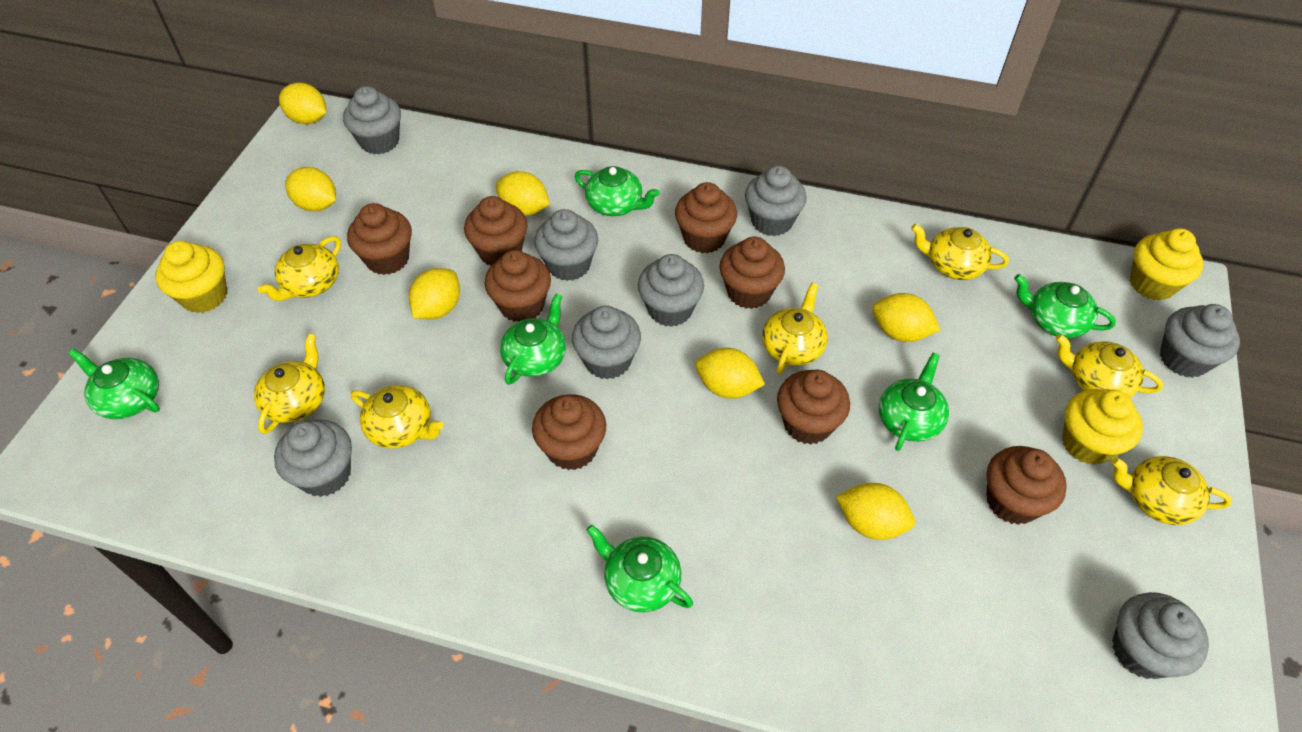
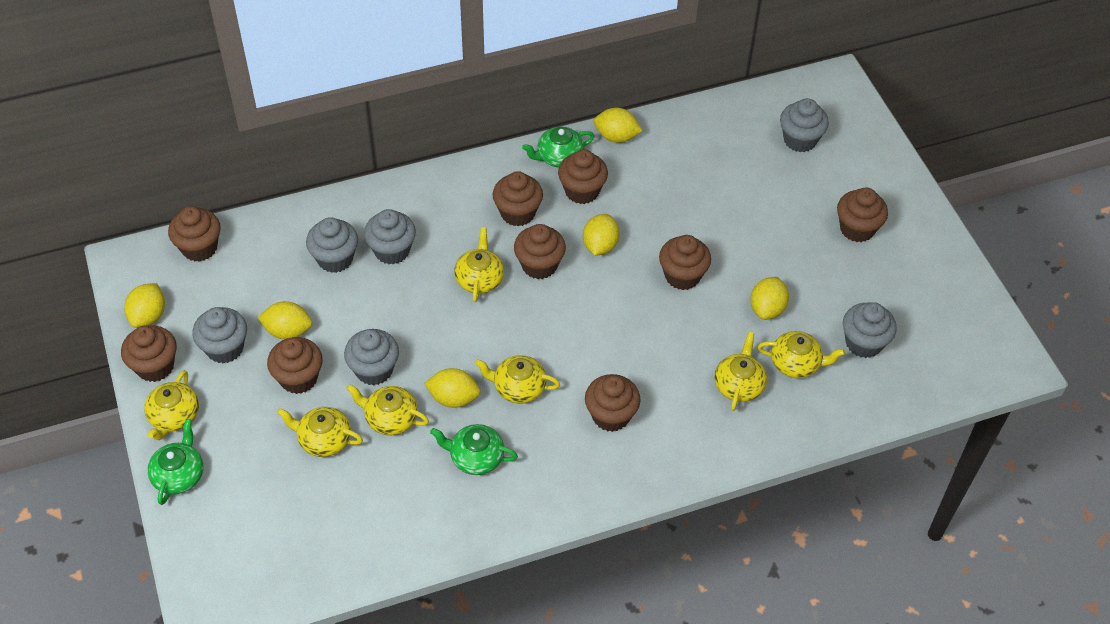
brown cupcake: 8 -> 9
green teapot: 6 -> 3
grey cupcake: 8 -> 6
yellow cupcake: 3 -> 0
yellow lemon: 7 -> 6

